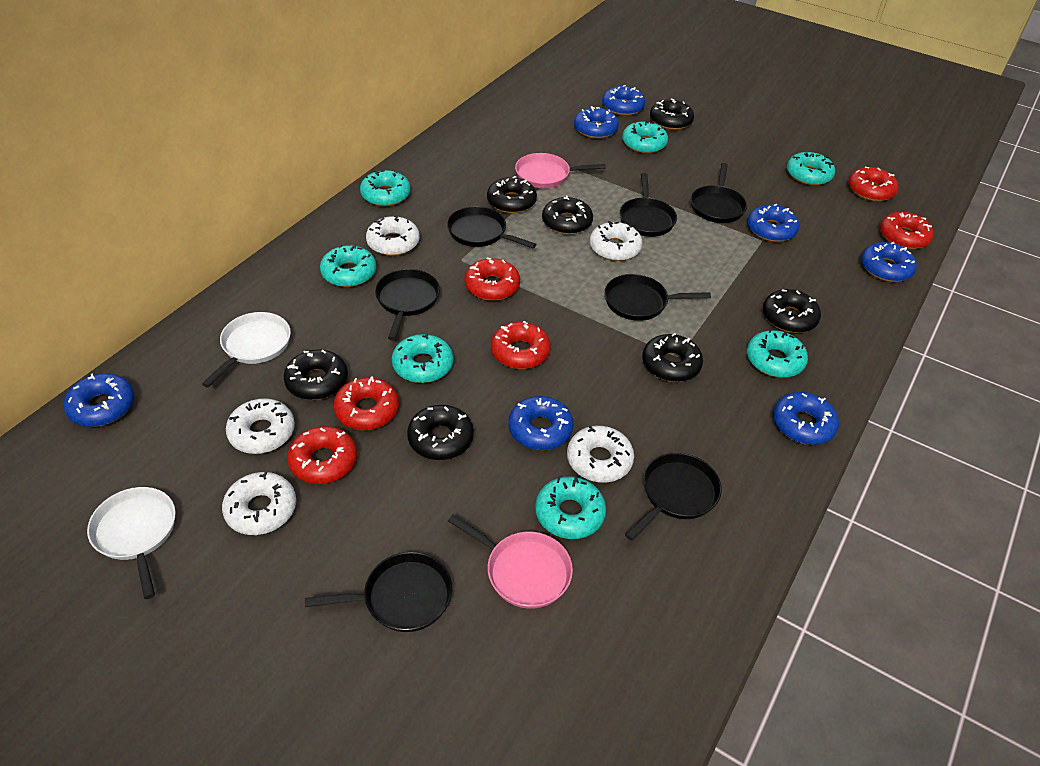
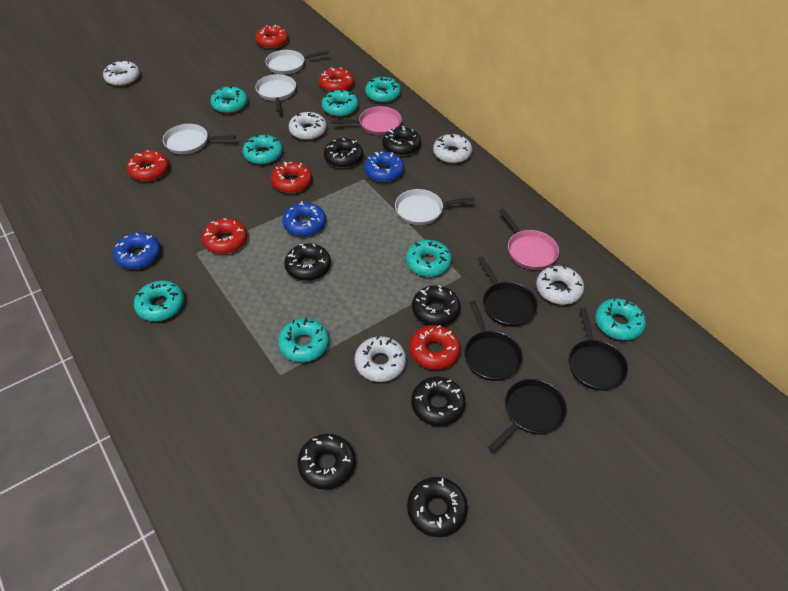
black pan: 7 -> 4
blue donut: 7 -> 3
turquoise donut: 7 -> 8
white pan: 2 -> 4

